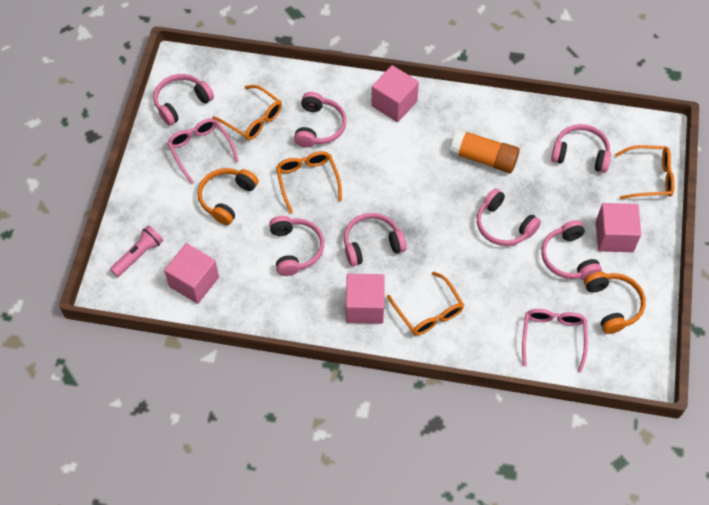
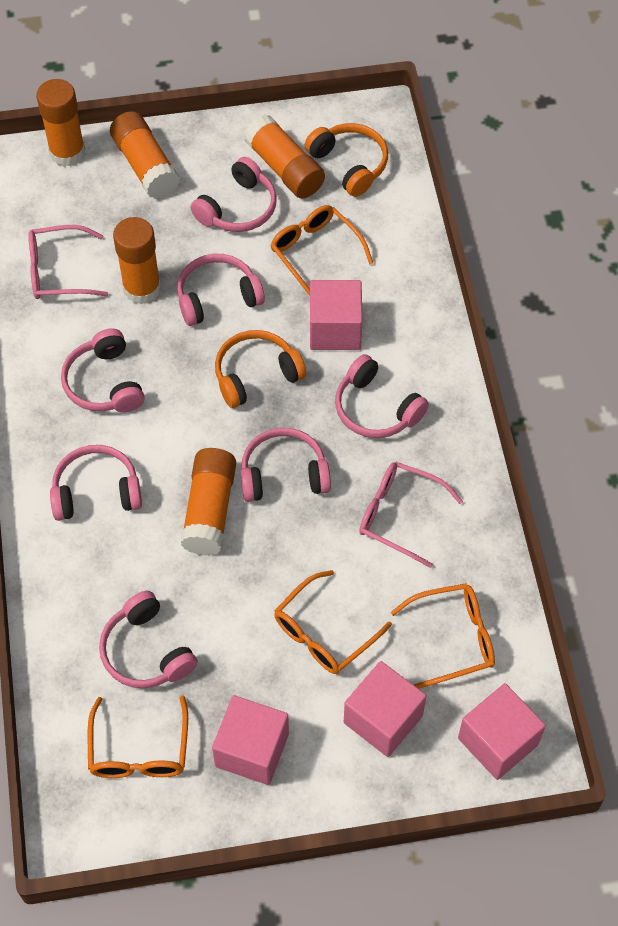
orange glue stick: 1 -> 5
pink flashlight: 1 -> 0

